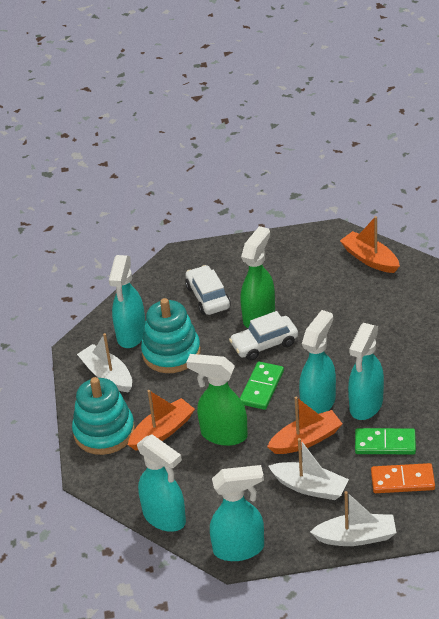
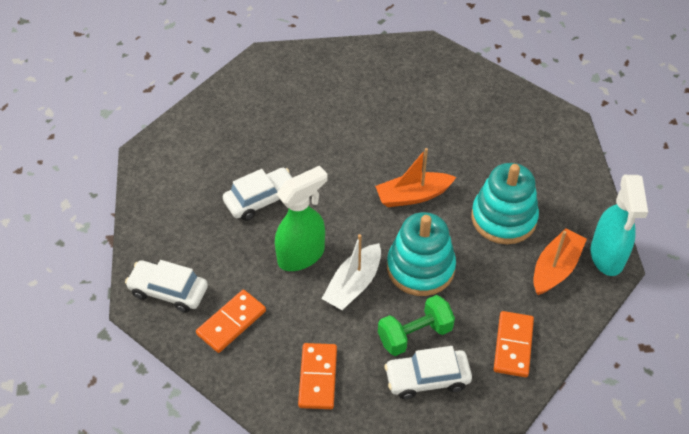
green domino: 2 -> 0
green dumbbell: 0 -> 1
green spray bottle: 2 -> 1
orange boat: 3 -> 2
orange domino: 1 -> 3
turquoise spray bottle: 5 -> 1
white boat: 3 -> 1
white car: 2 -> 3

